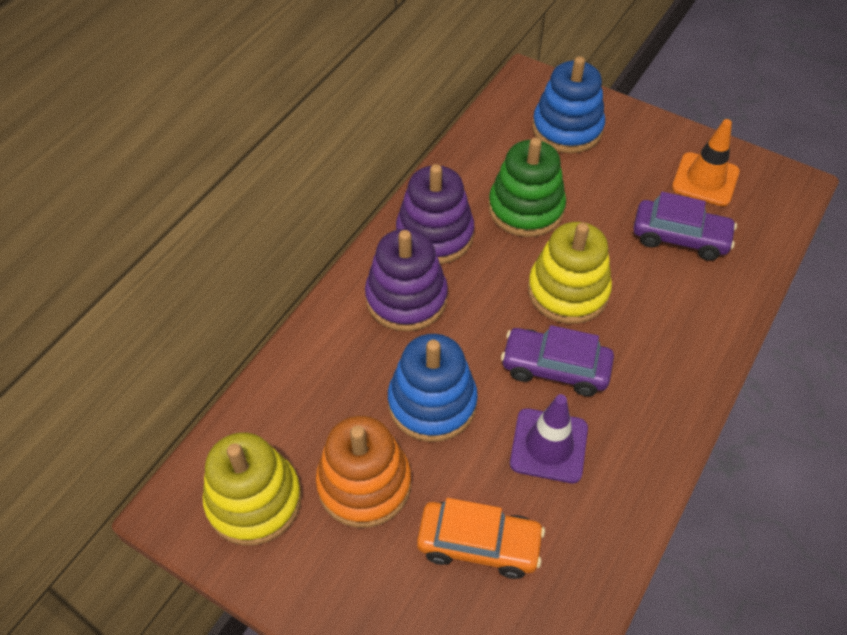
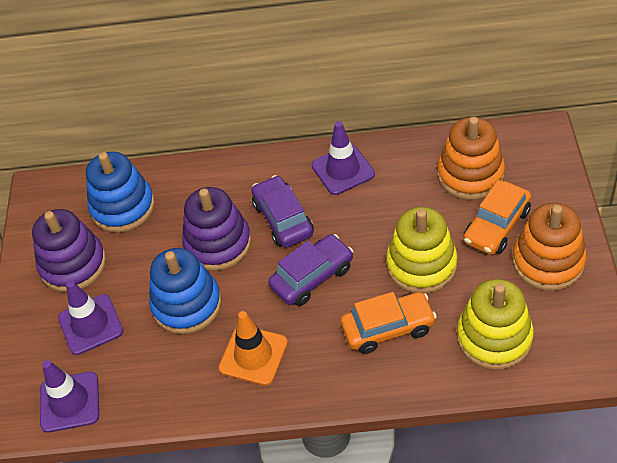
green stacking toy: 1 -> 0
orange car: 1 -> 2
orange stacking toy: 1 -> 2
purple traffic cone: 1 -> 3

